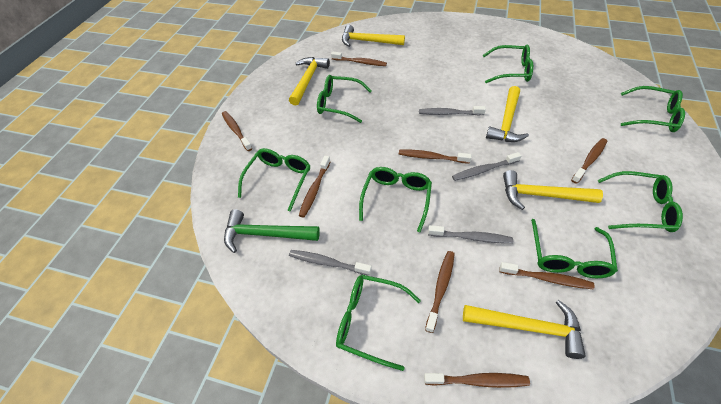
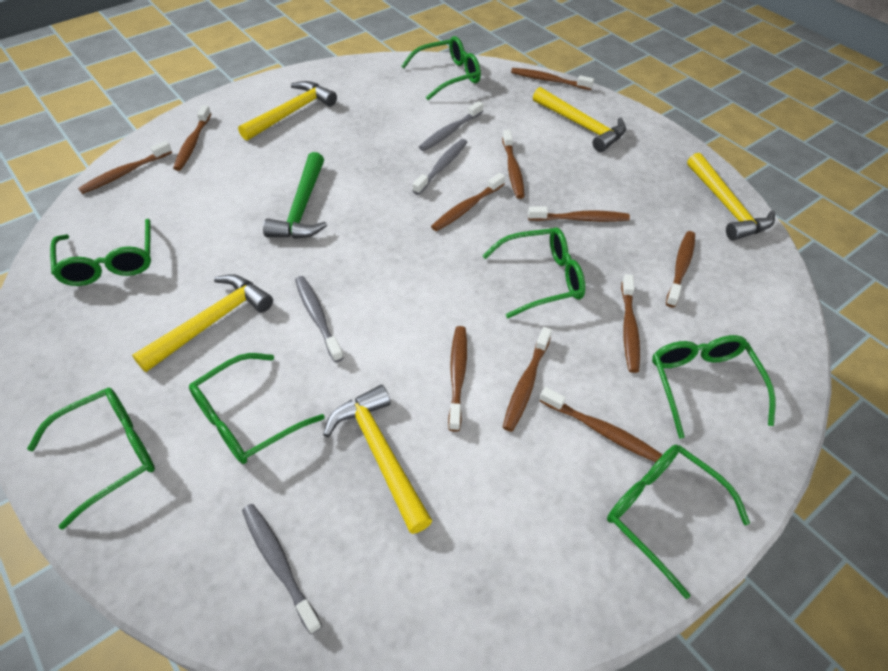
brown toothbrush: 8 -> 11
green glasses: 8 -> 7

